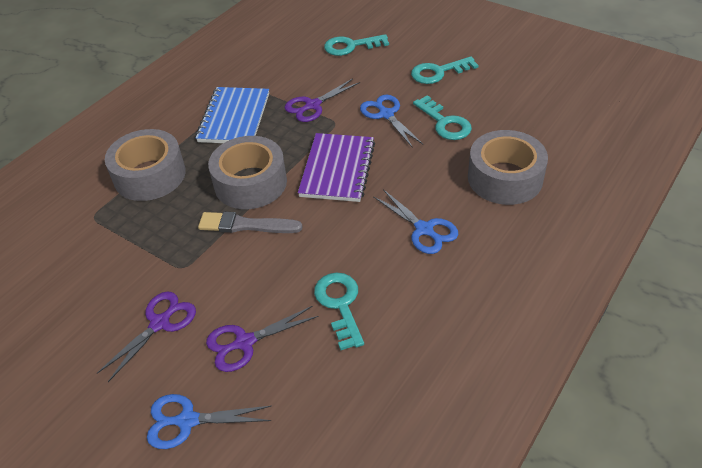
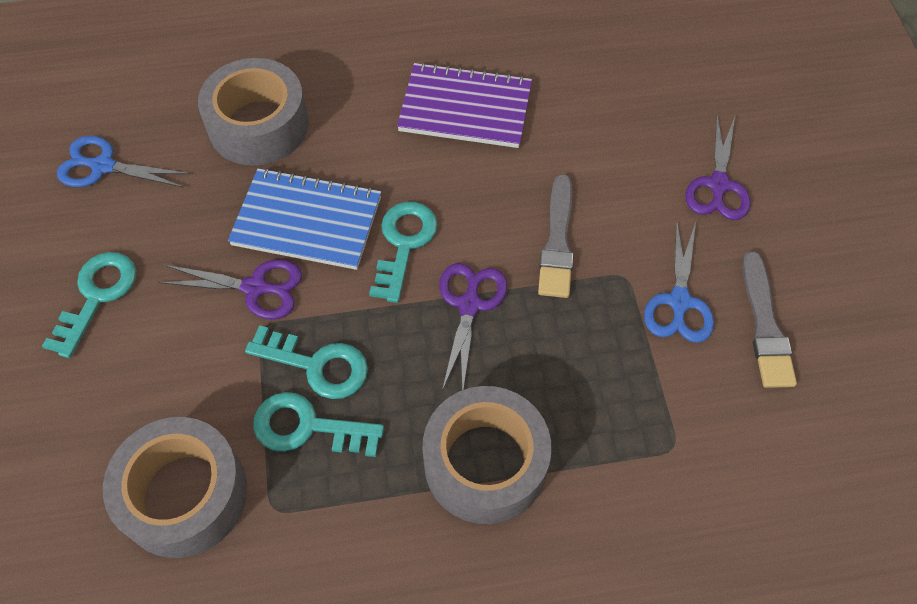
blue scissors: 3 -> 2
grey brush: 1 -> 2

